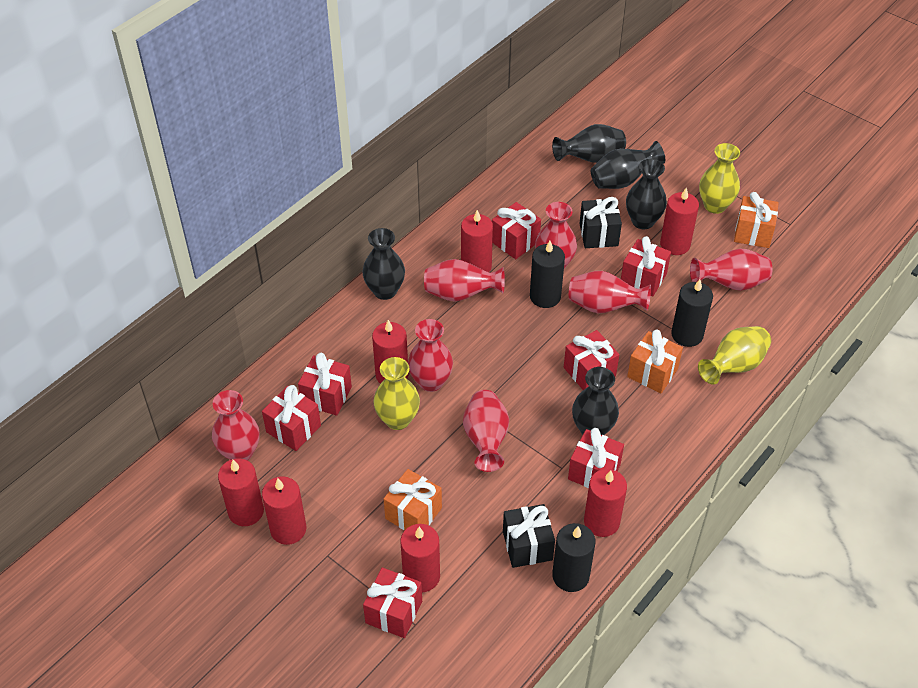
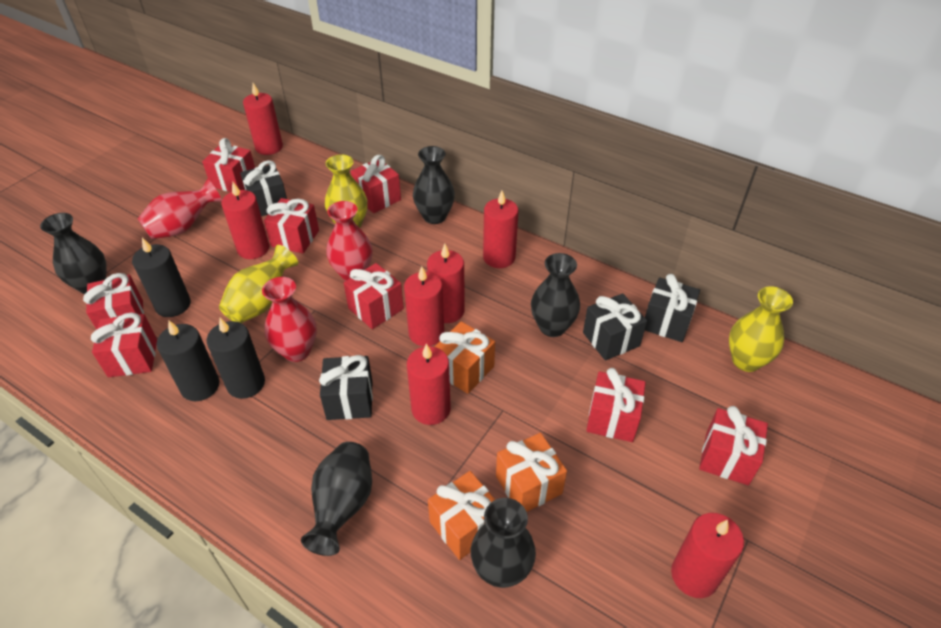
black gift: 2 -> 4
red gift: 7 -> 8
red vase: 7 -> 3

